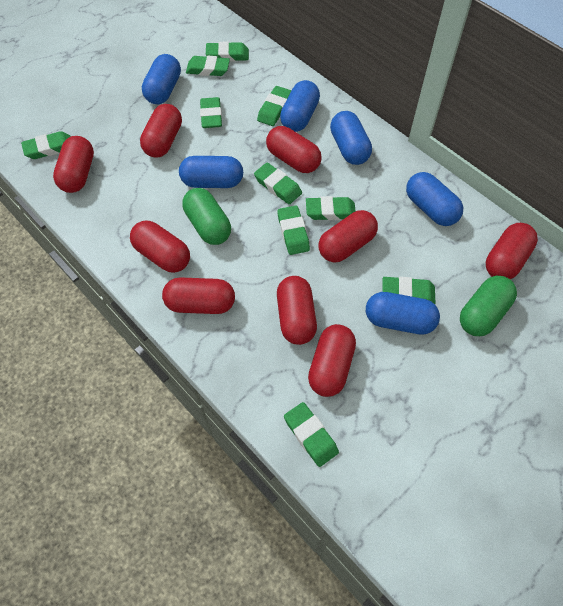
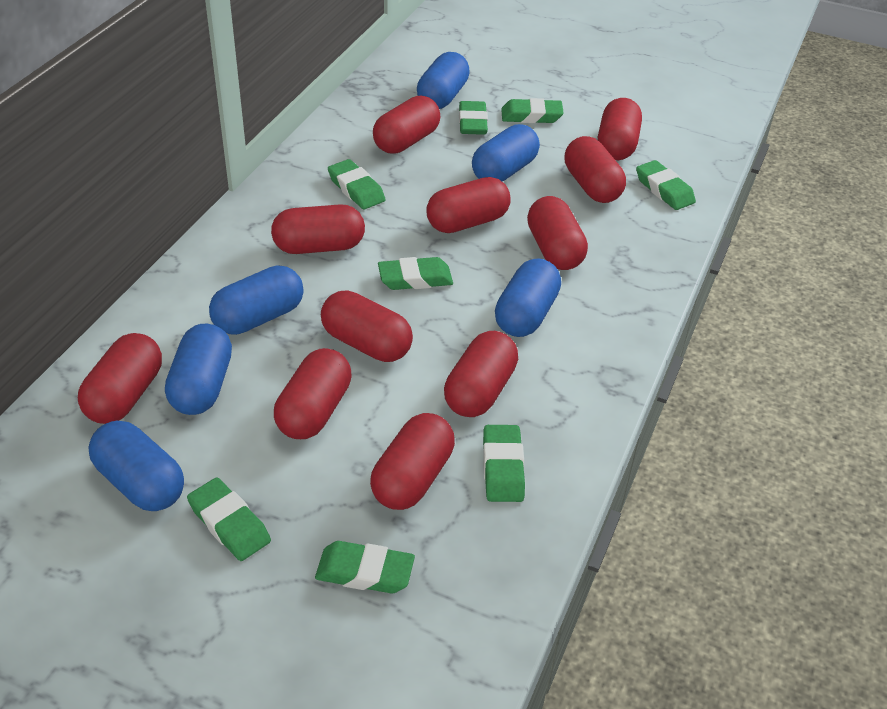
green capsule: 2 -> 0
green eraser: 10 -> 8
red capsule: 9 -> 11

